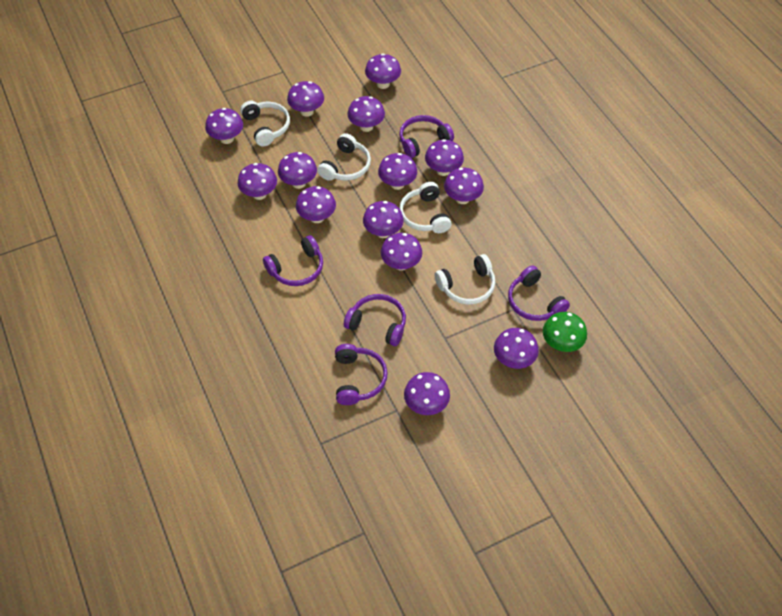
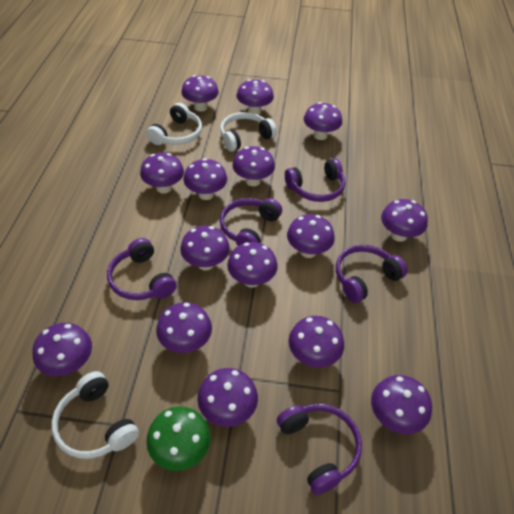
purple mushroom: 14 -> 15
white headphones: 4 -> 3

